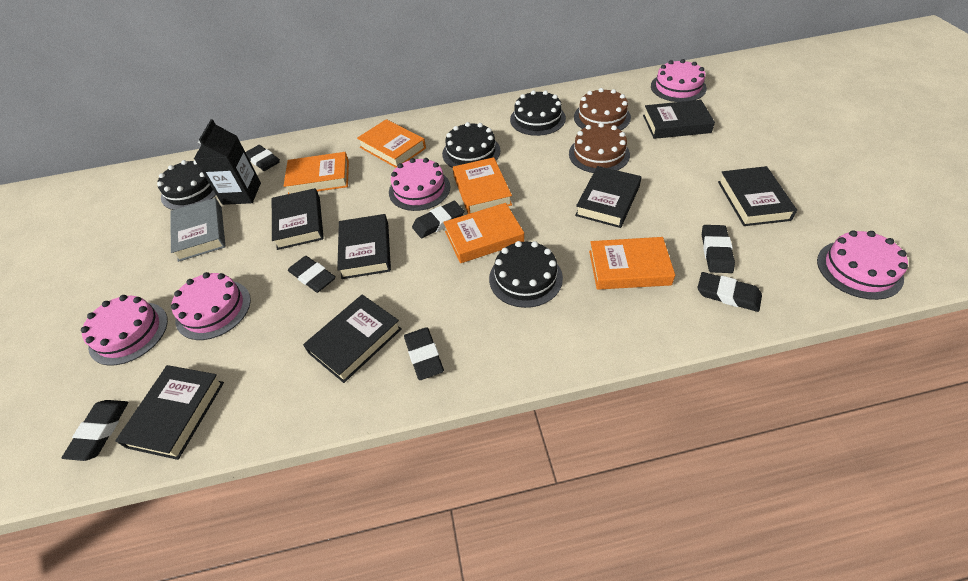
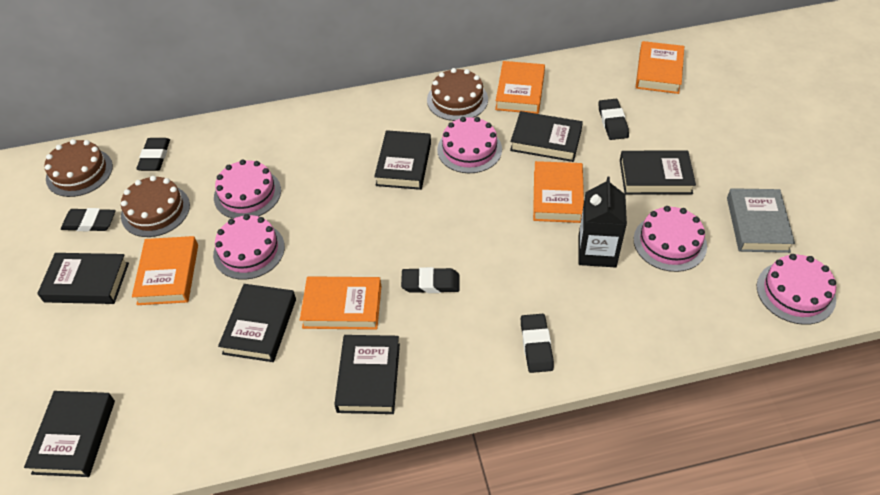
black cake: 4 -> 0
black eraser: 7 -> 5
brown cake: 2 -> 3

